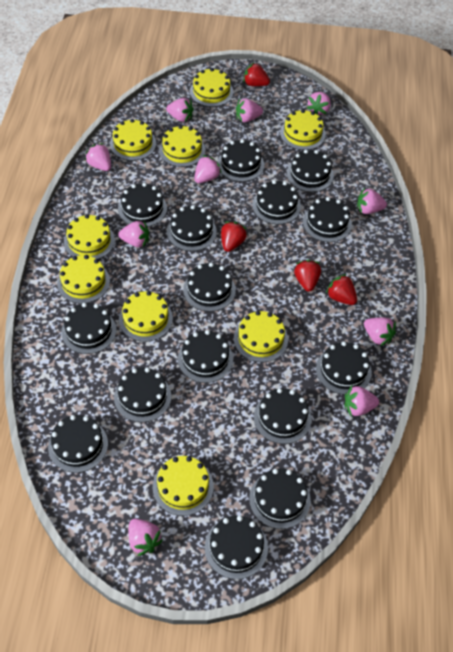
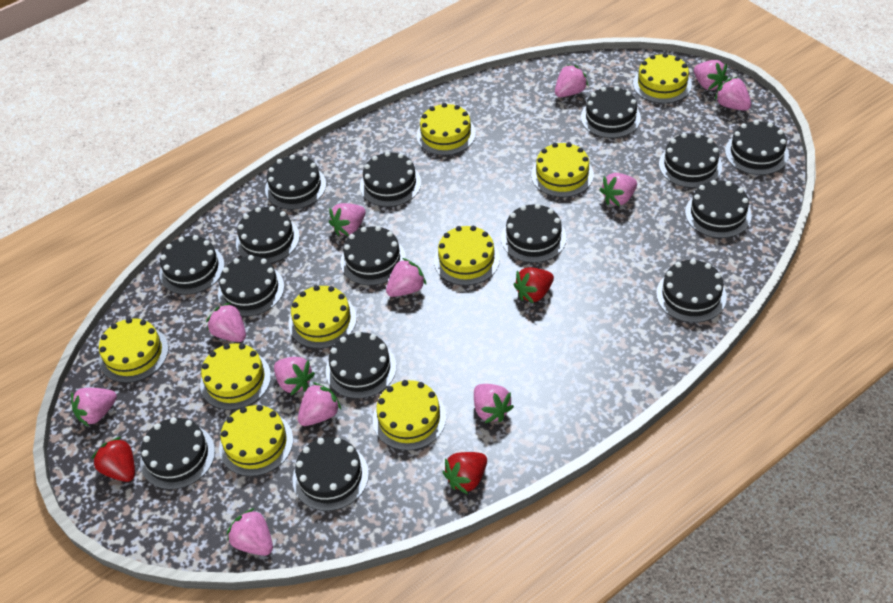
pink strawberry: 10 -> 12
red strawberry: 4 -> 3

